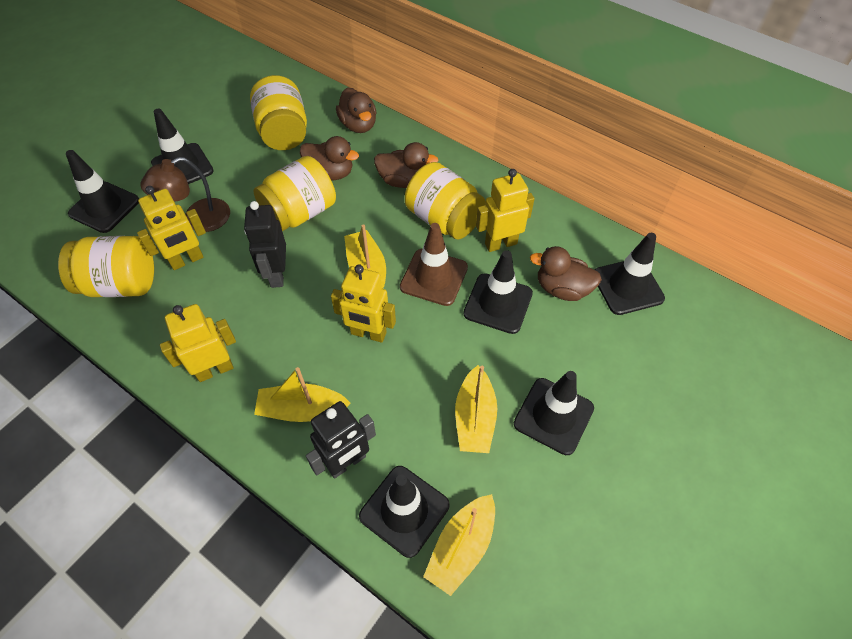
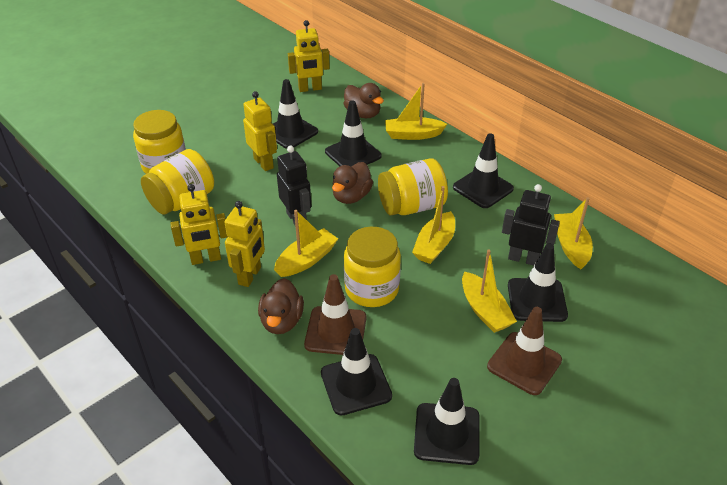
brown duck: 4 -> 3
brown lamp: 1 -> 0
brown traffic cone: 1 -> 2
yellow boat: 4 -> 5

